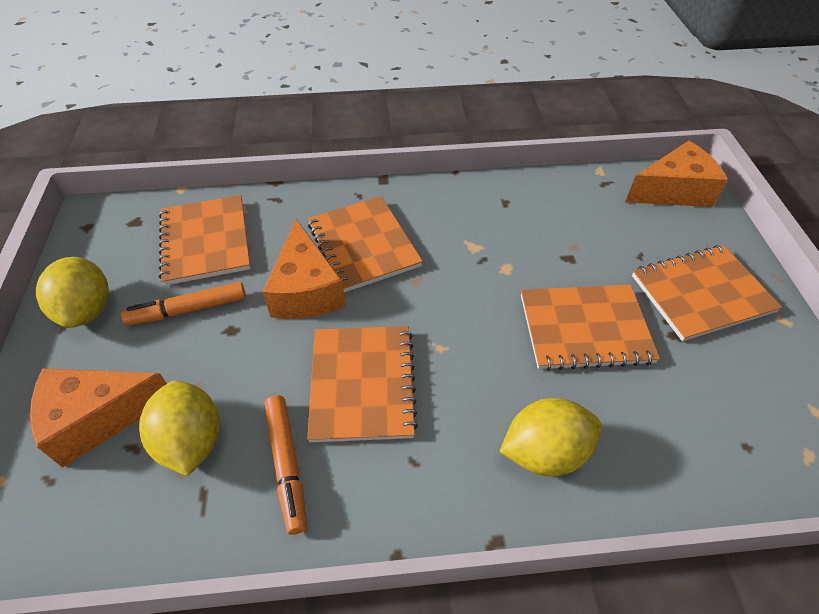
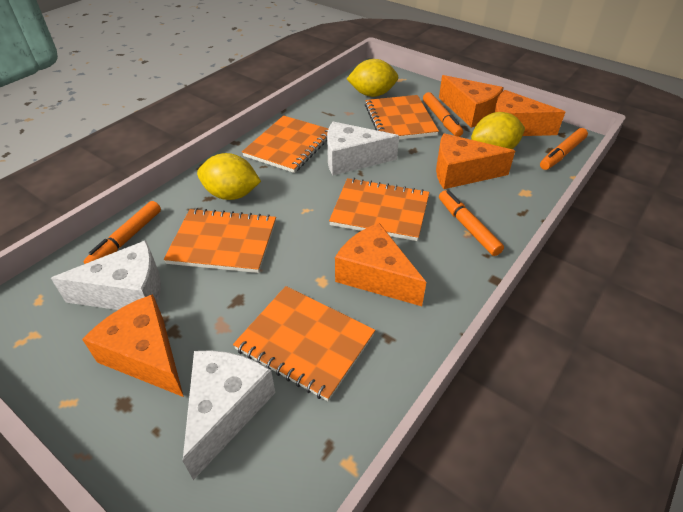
orange cheese: 3 -> 5
orange marker: 2 -> 4
white cheese: 0 -> 3

